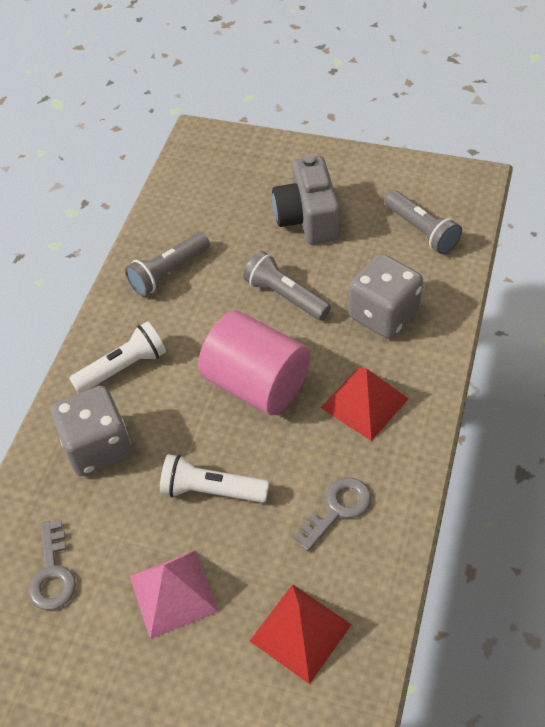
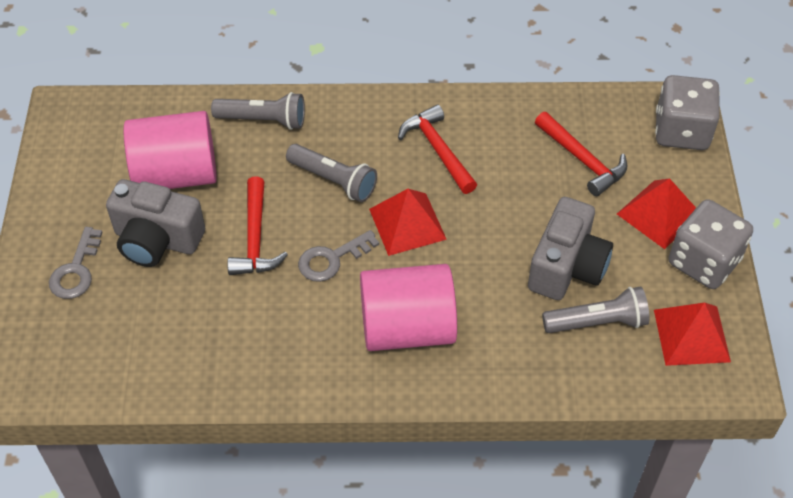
grey camera: 1 -> 2
pink cylinder: 1 -> 2
pink pyramid: 1 -> 0
red hammer: 0 -> 3
red pyramid: 2 -> 3
white flashlight: 2 -> 0

